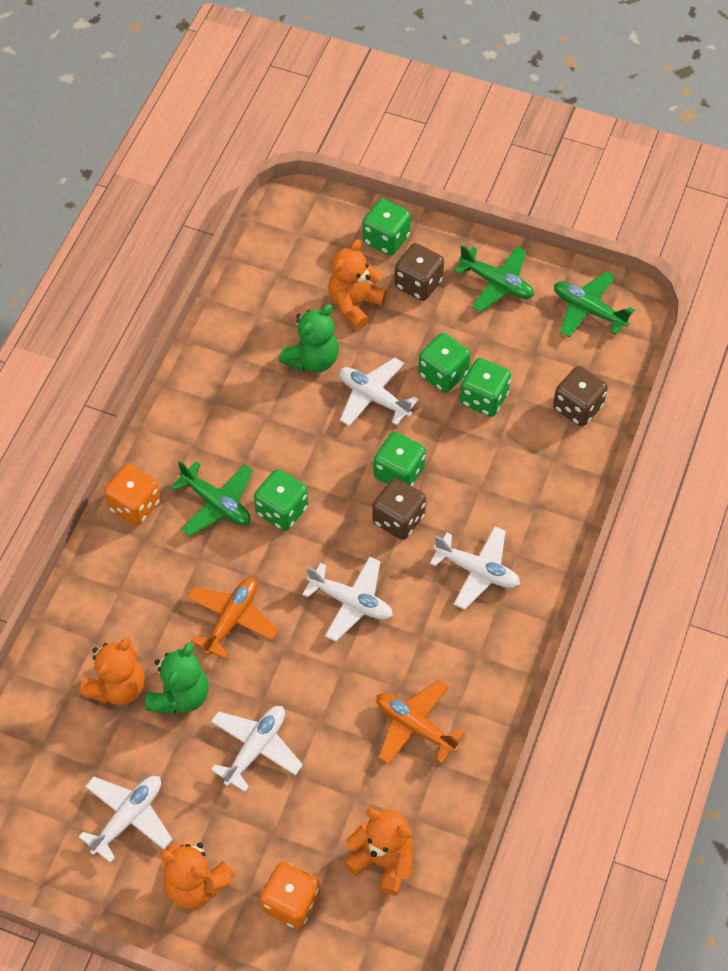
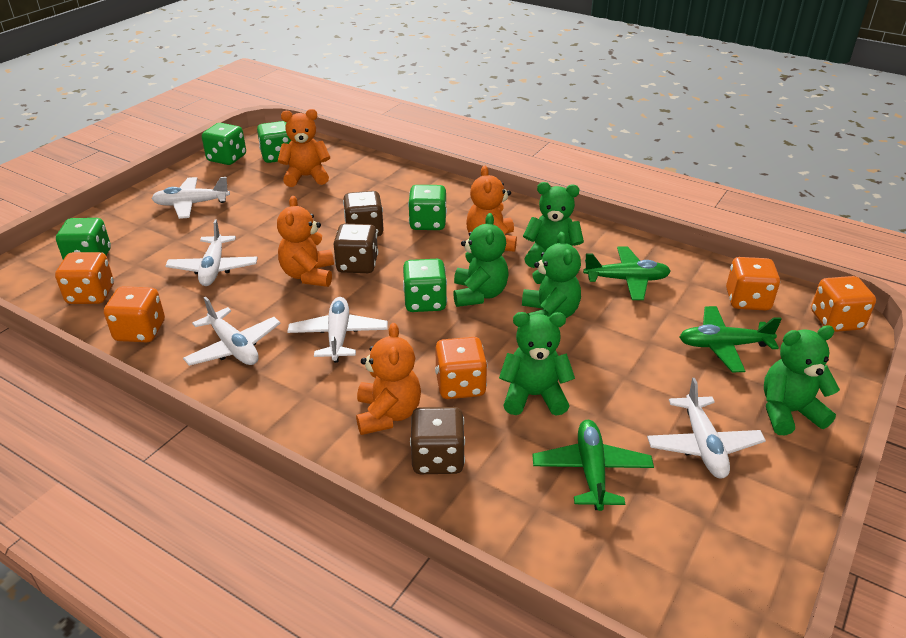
green teddy bear: 2 -> 5
orange dice: 2 -> 5
orange plane: 2 -> 0

